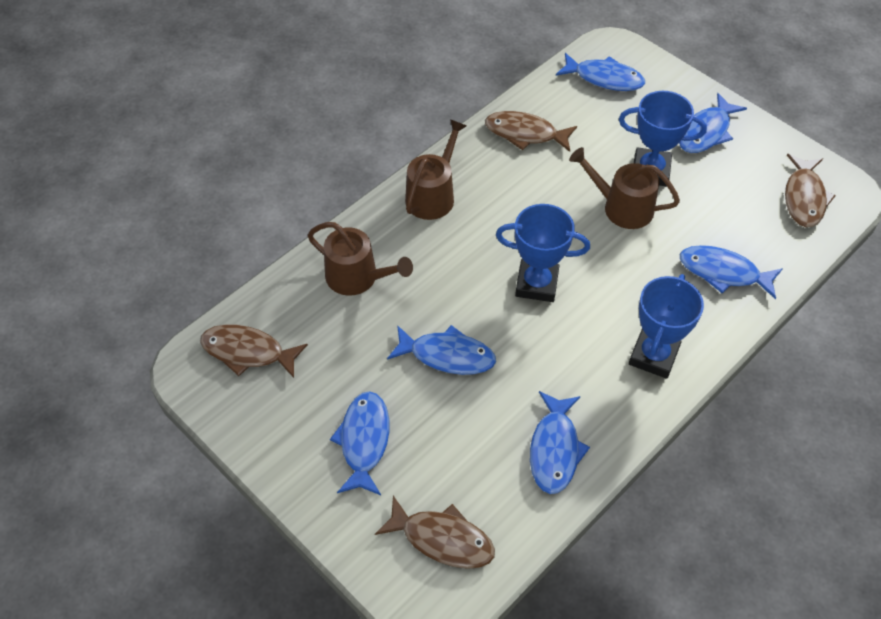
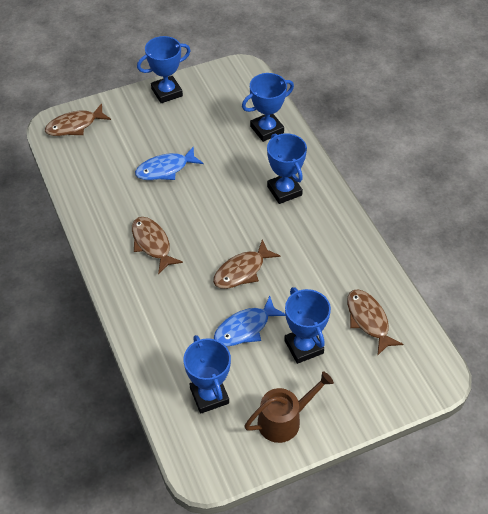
blue fish: 6 -> 2
blue trophy: 3 -> 5
brown watering can: 3 -> 1

